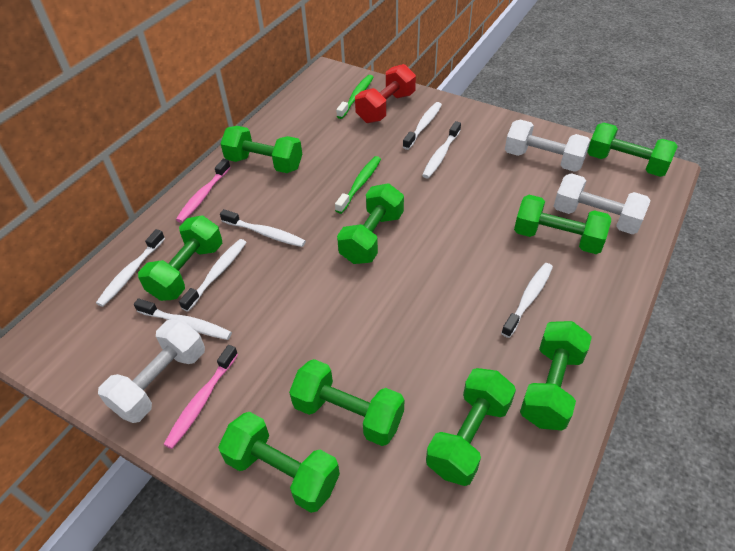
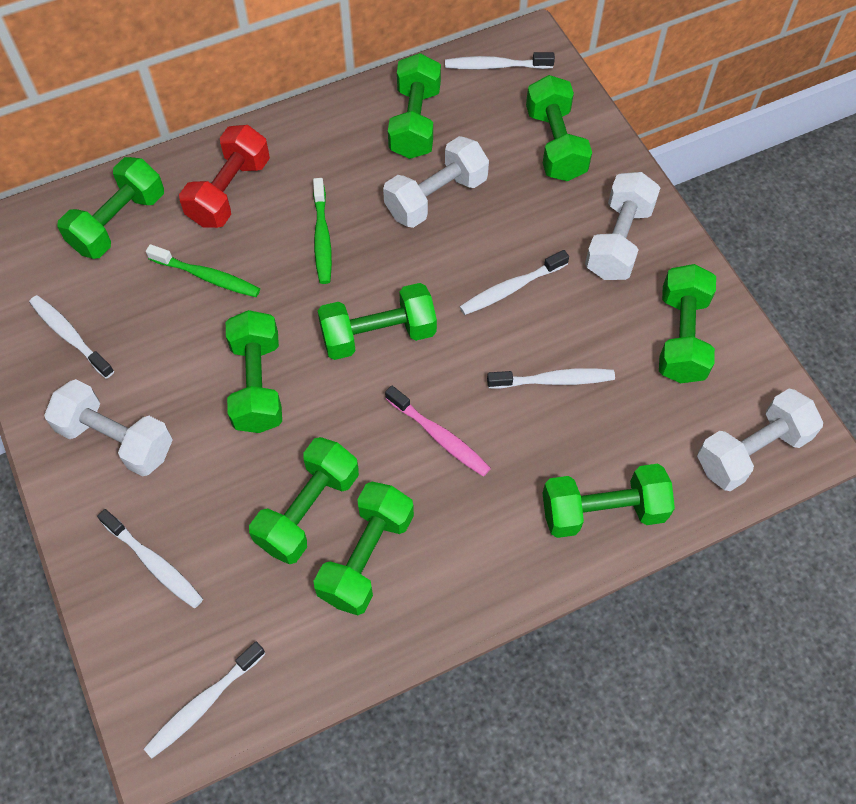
pink toothbrush: 2 -> 1
white dumbbell: 3 -> 4
white toothbrush: 7 -> 6

